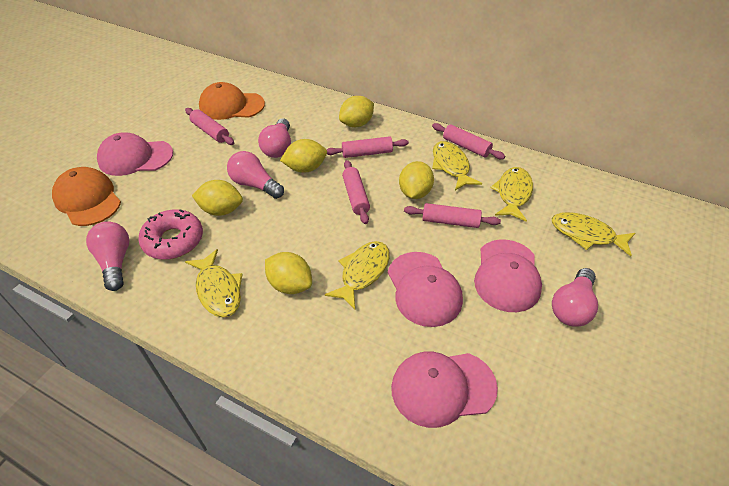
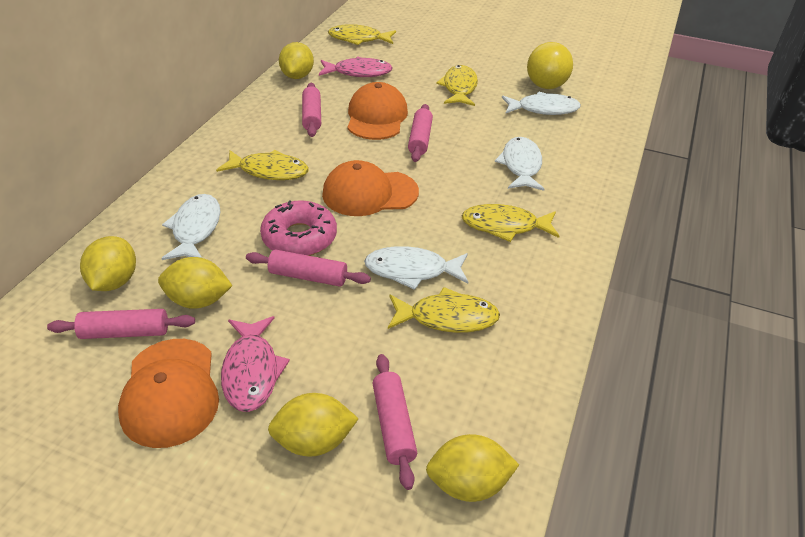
orange cap: 2 -> 3
pink cap: 4 -> 0
pink fish: 0 -> 2
pink light bulb: 4 -> 0
white fish: 0 -> 4
yellow ball: 0 -> 1

